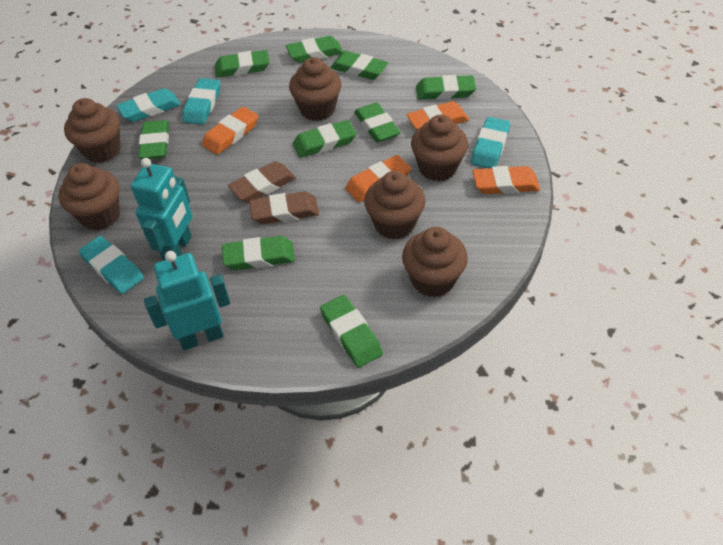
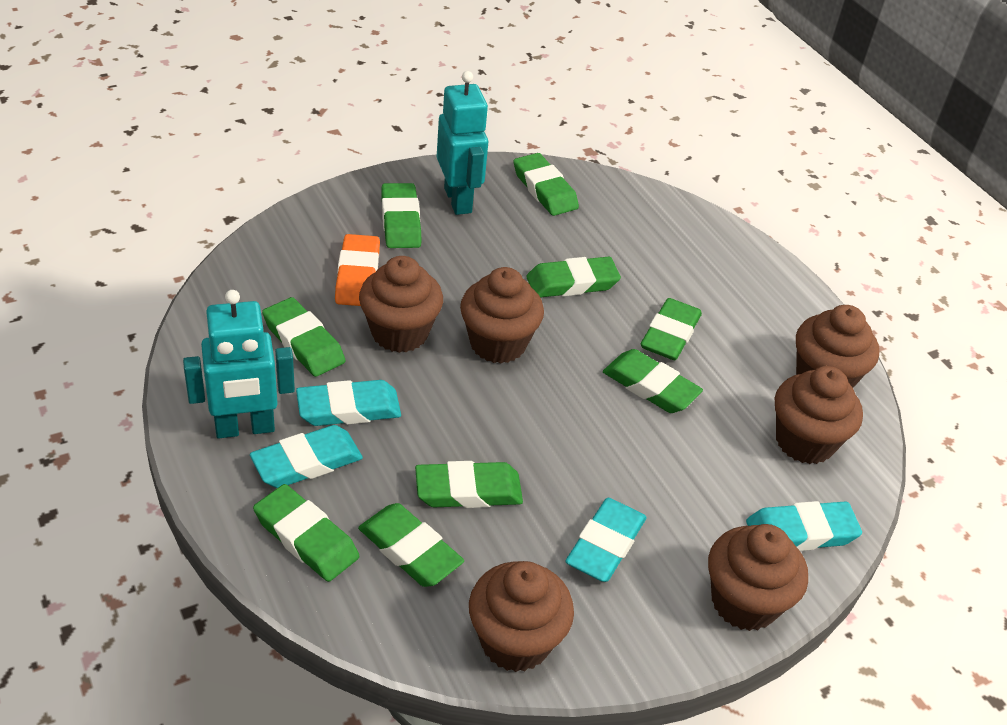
brown eraser: 2 -> 0
orange eraser: 4 -> 1

